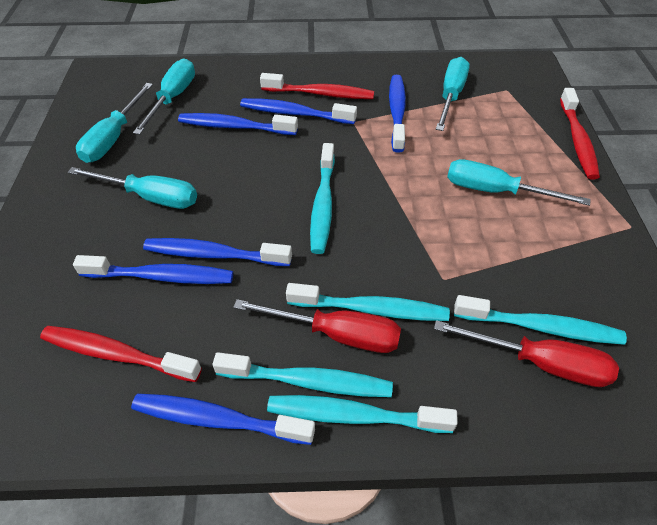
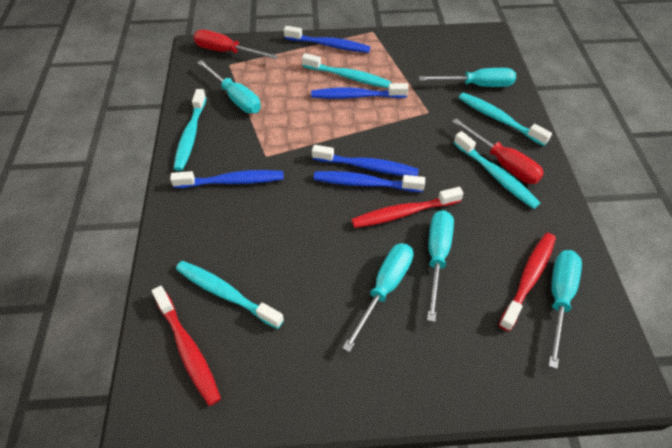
blue toothbrush: 6 -> 5

